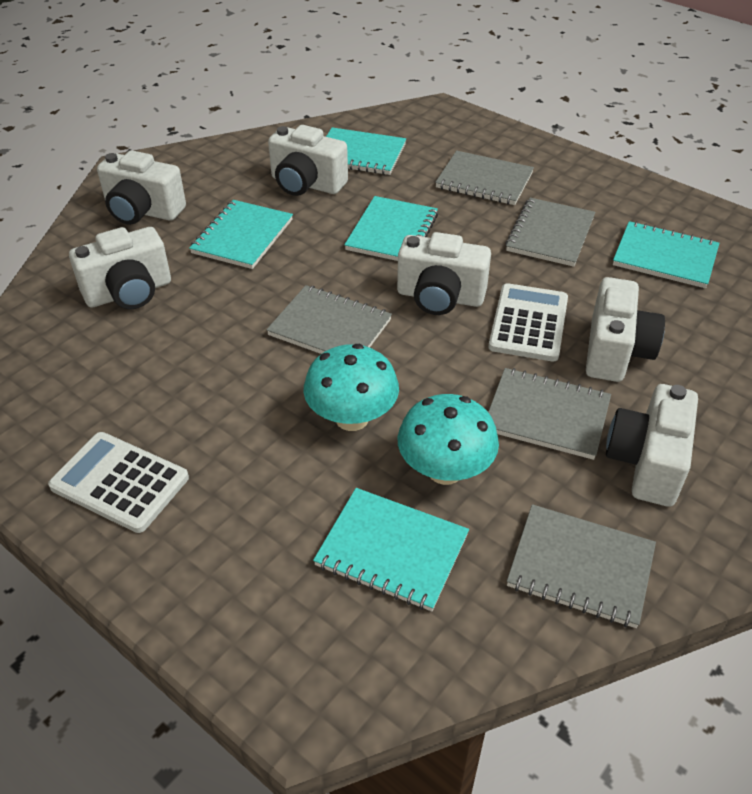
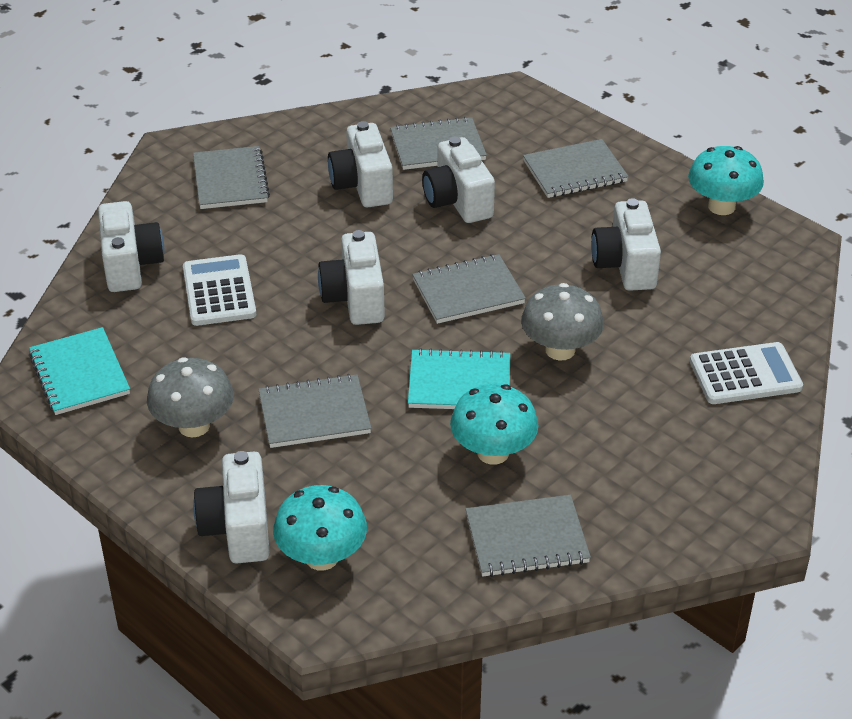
grey mushroom: 0 -> 2
grey notebook: 5 -> 6
turquoise mushroom: 2 -> 3
turquoise notebook: 5 -> 2

